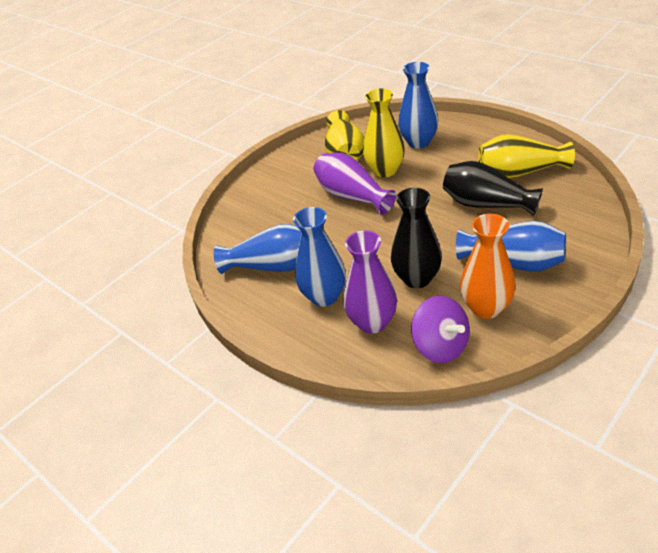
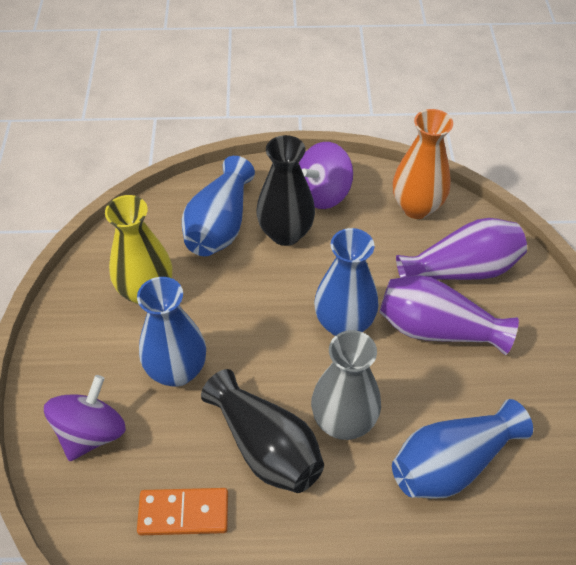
grey vase: 0 -> 1
orange domino: 0 -> 1
purple spinning top: 1 -> 2
yellow vase: 3 -> 1

